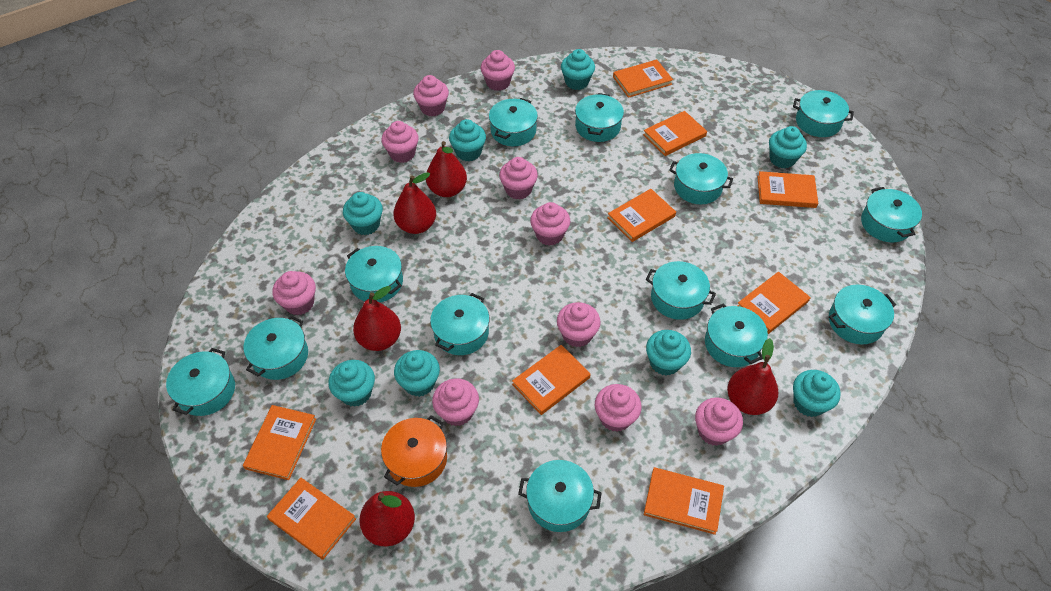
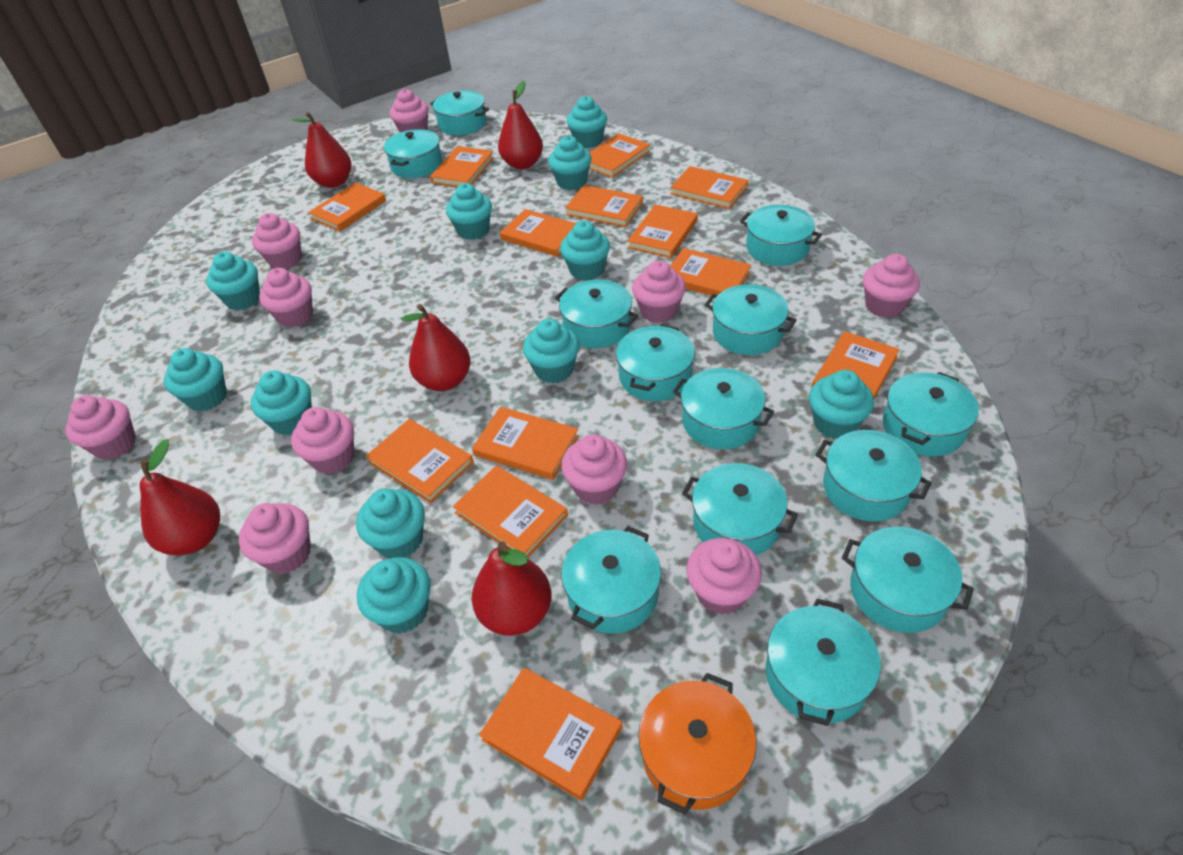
orange book: 9 -> 13
turquoise cupcake: 8 -> 11

